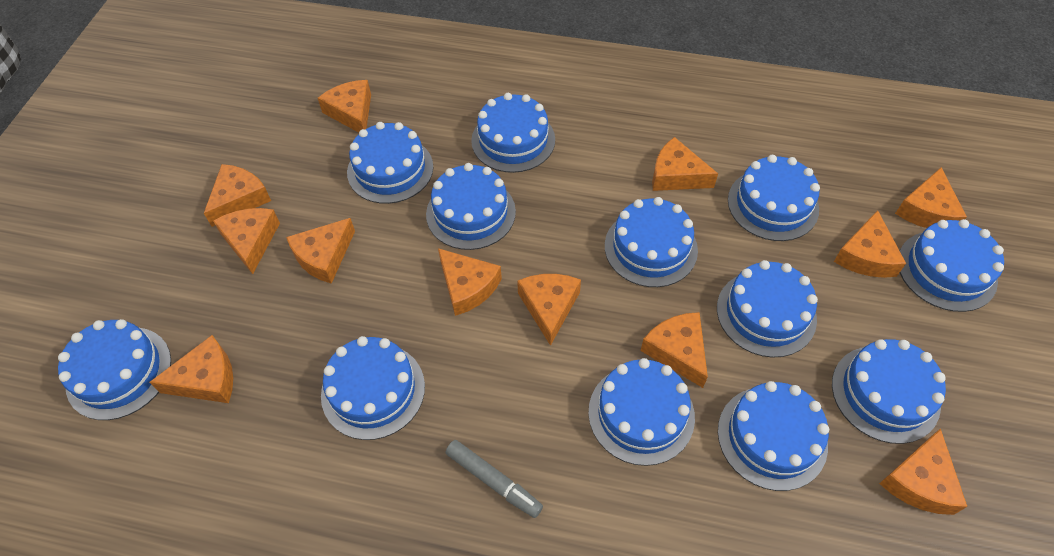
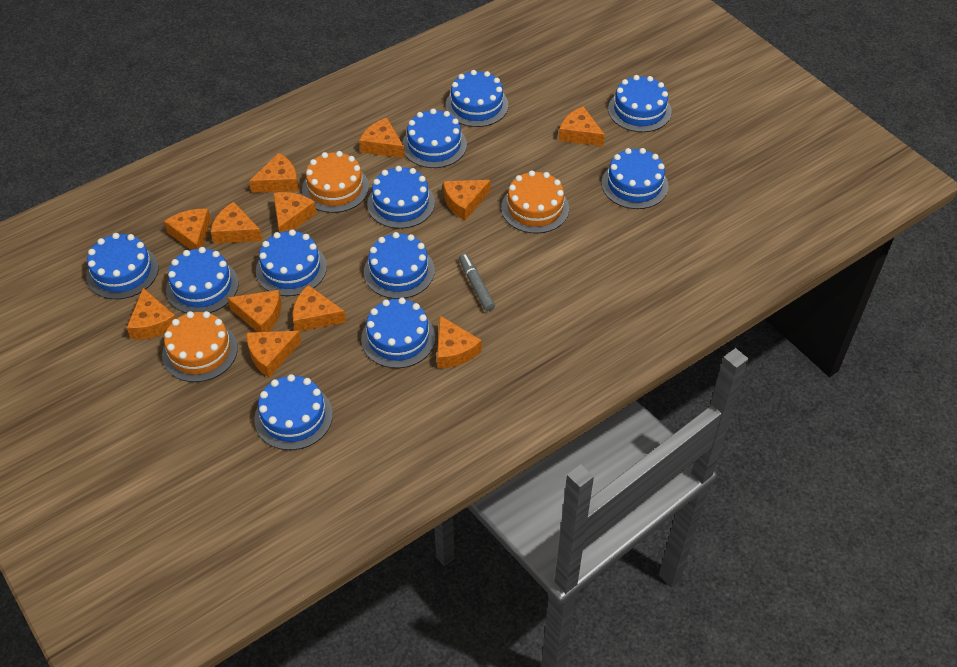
blue cake: 12 -> 11
orange cake: 0 -> 3

